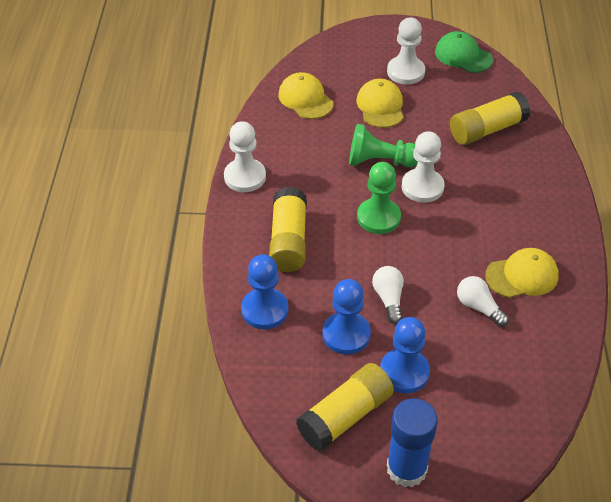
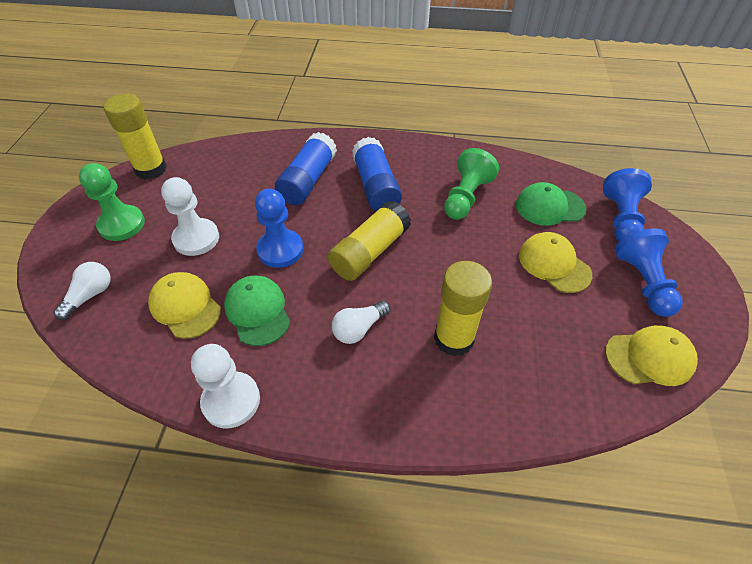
blue glue stick: 1 -> 2
green cap: 1 -> 2
white pawn: 3 -> 2

